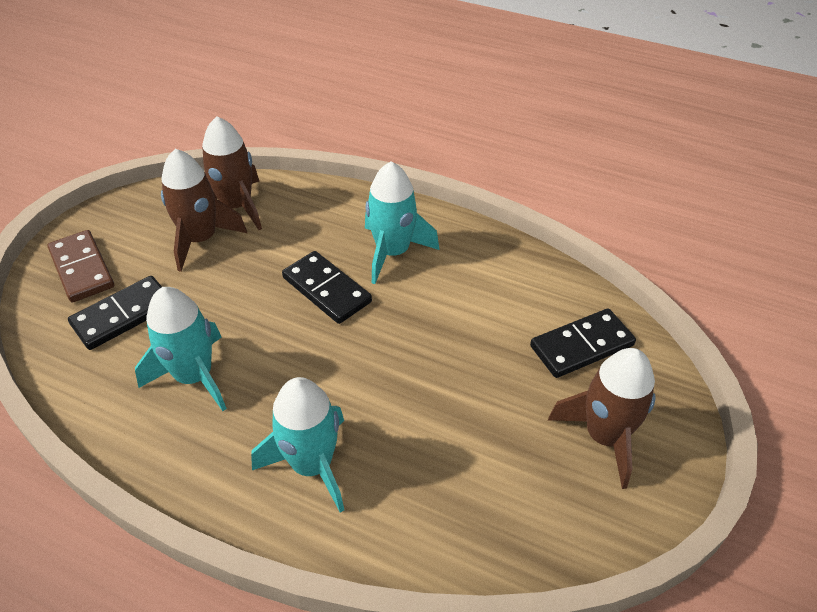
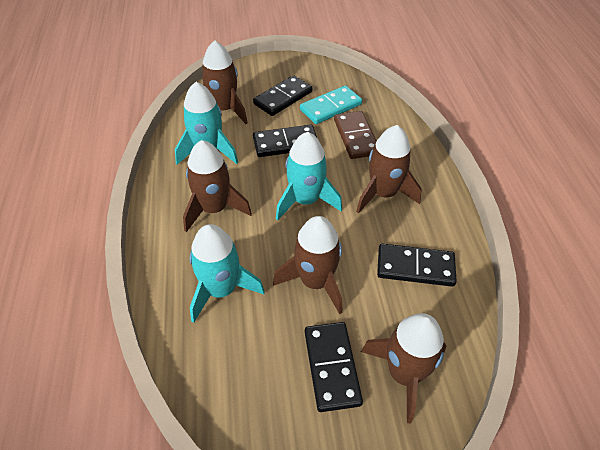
black domino: 3 -> 4
brown rocket: 3 -> 5
turquoise domino: 0 -> 1

